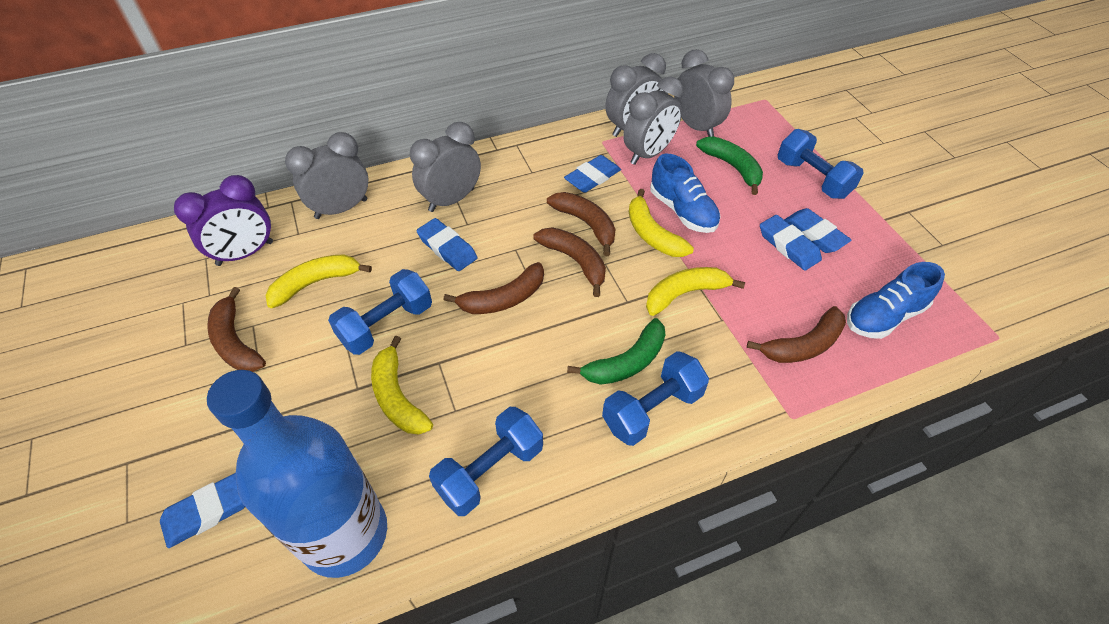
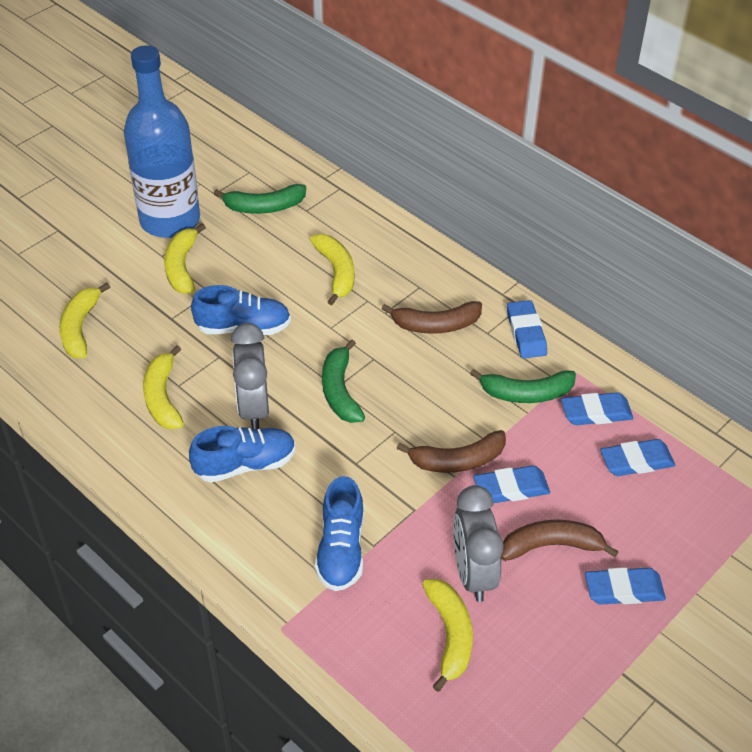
blue dumbbell: 4 -> 0
blue shoe: 2 -> 3
brown banana: 5 -> 3
green banana: 2 -> 3
grey clock: 5 -> 2
purple clock: 1 -> 0
yellow banana: 4 -> 5

